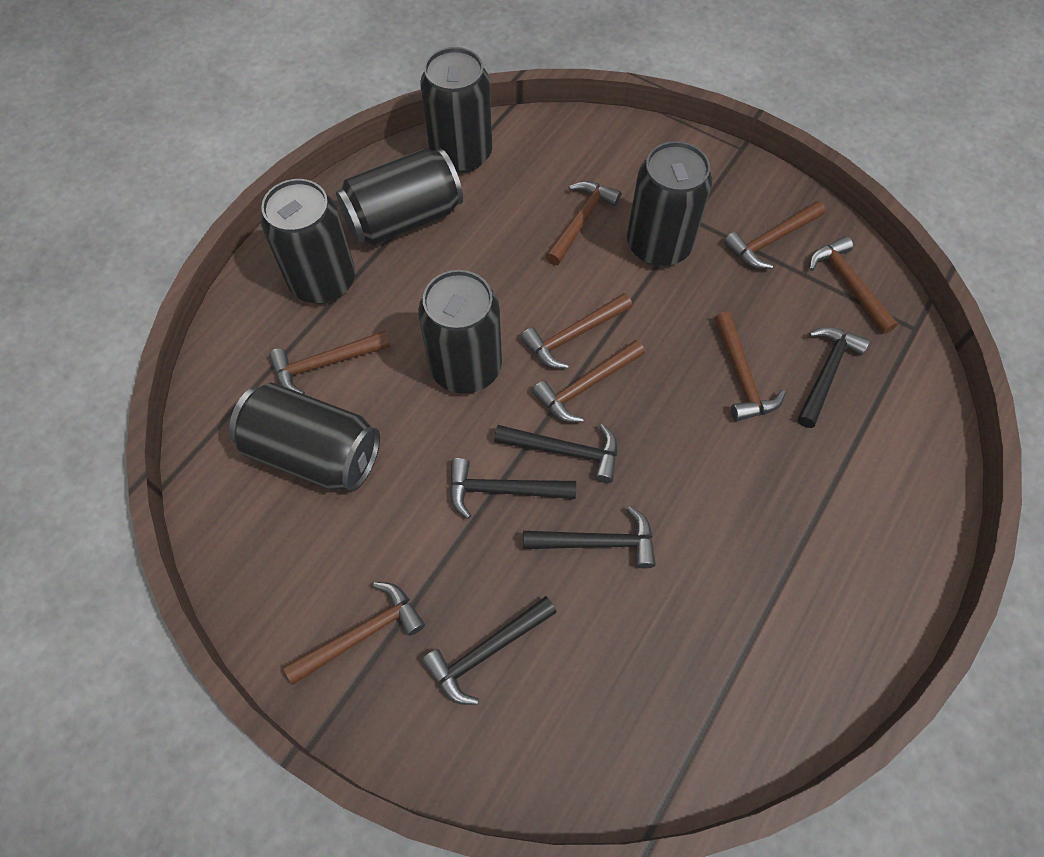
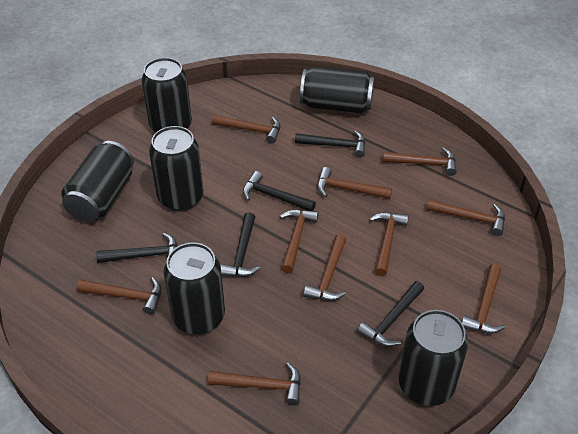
brown hammer: 8 -> 10

